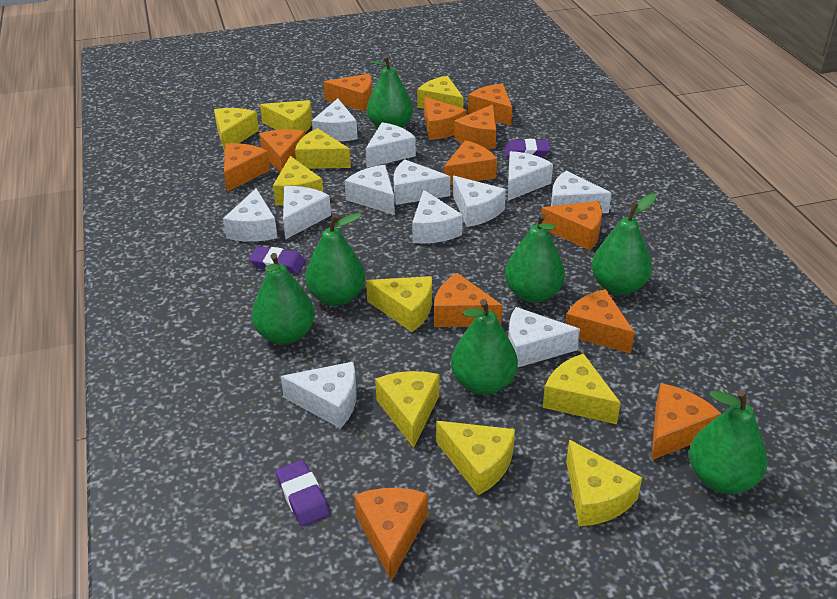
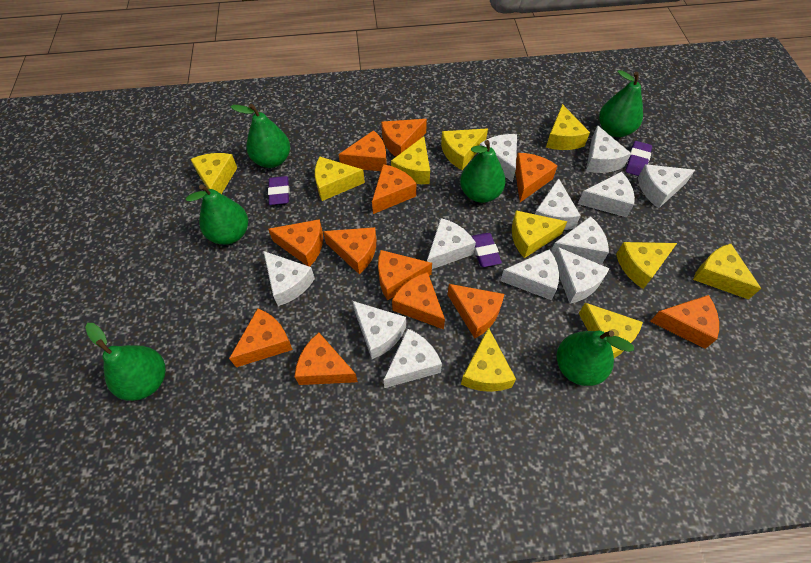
green pear: 7 -> 6

